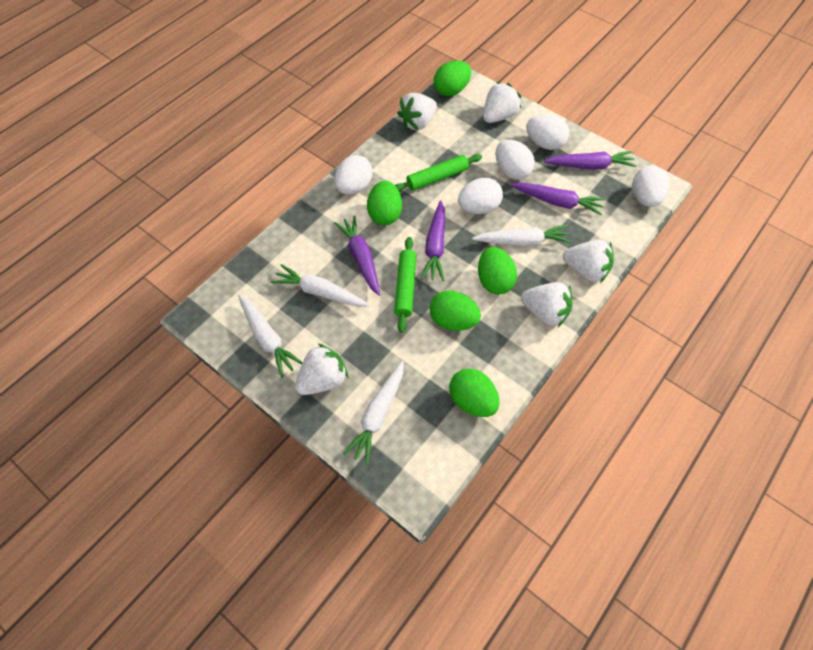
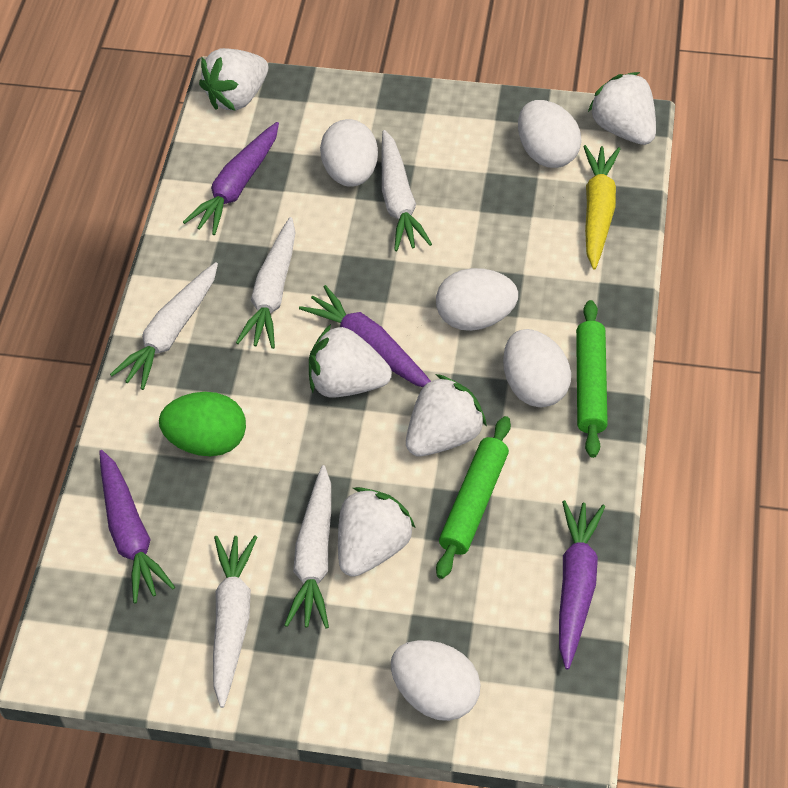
green egg: 5 -> 1
white carrot: 4 -> 5
yellow carrot: 0 -> 1

